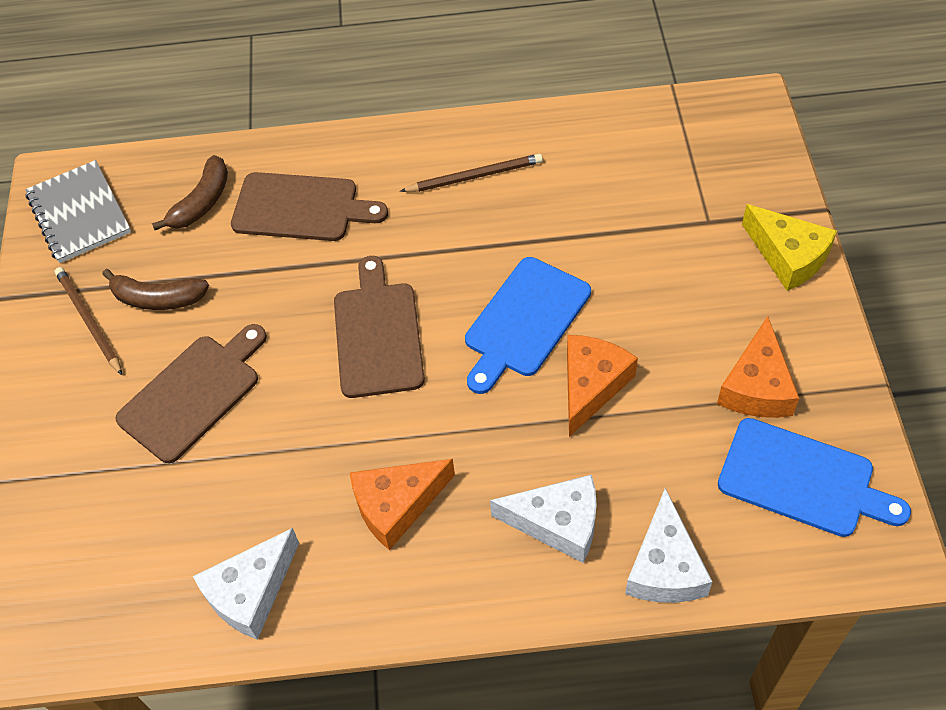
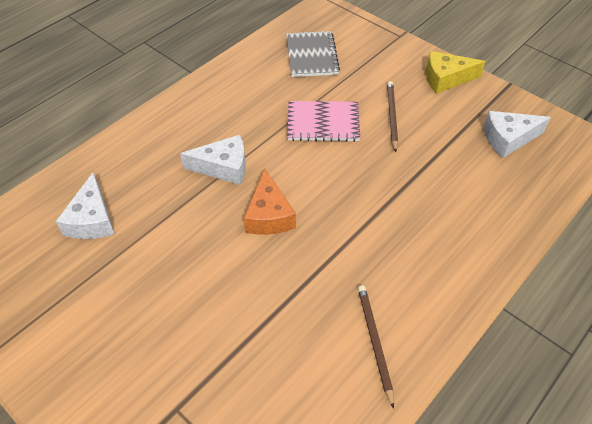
blue cutting board: 2 -> 0
brown banana: 2 -> 0
brown cutting board: 3 -> 0
orange cheese: 3 -> 1
pink notebook: 0 -> 1

